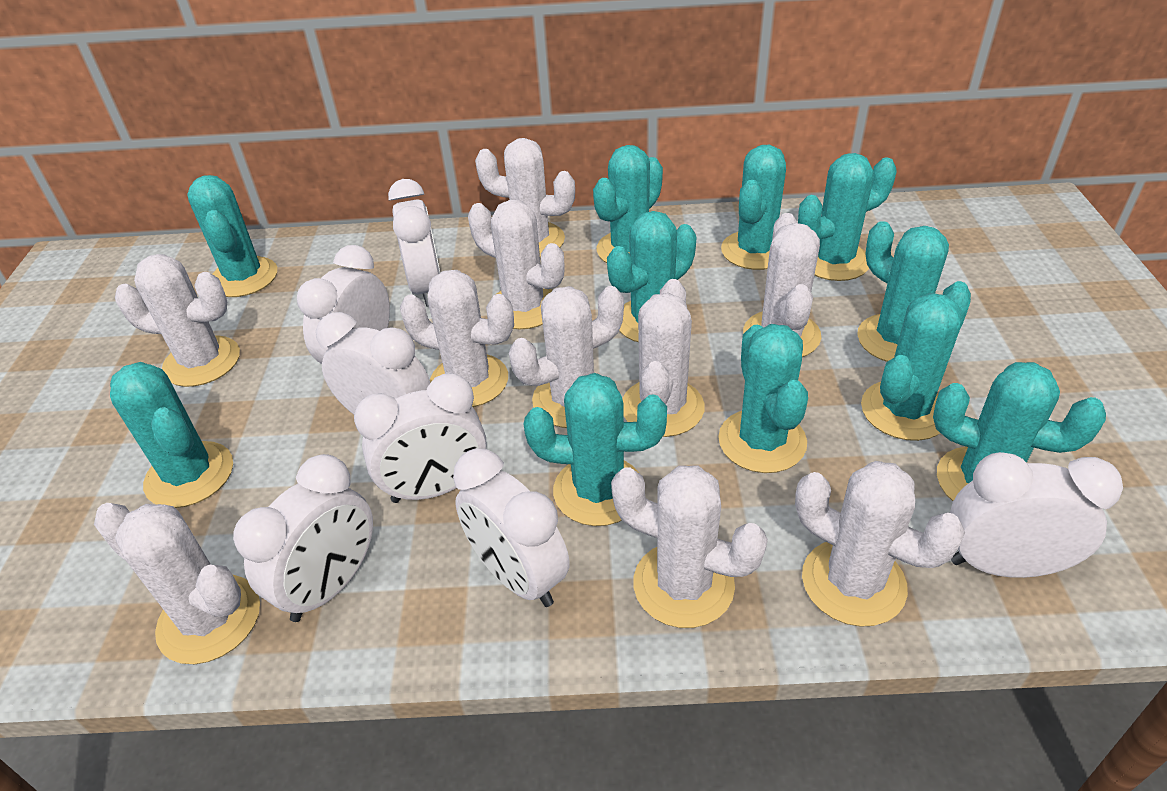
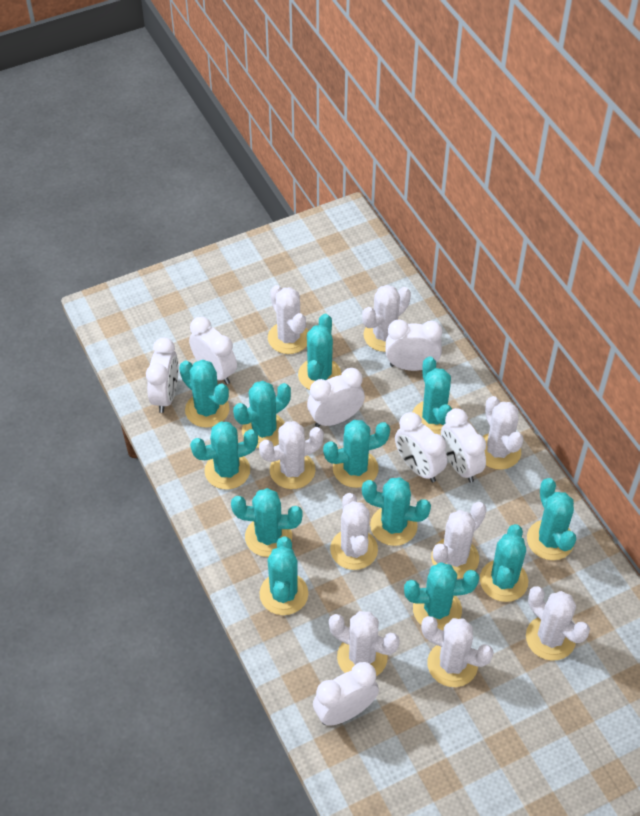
turquoise cactus: 11 -> 12
white cactus: 10 -> 9

